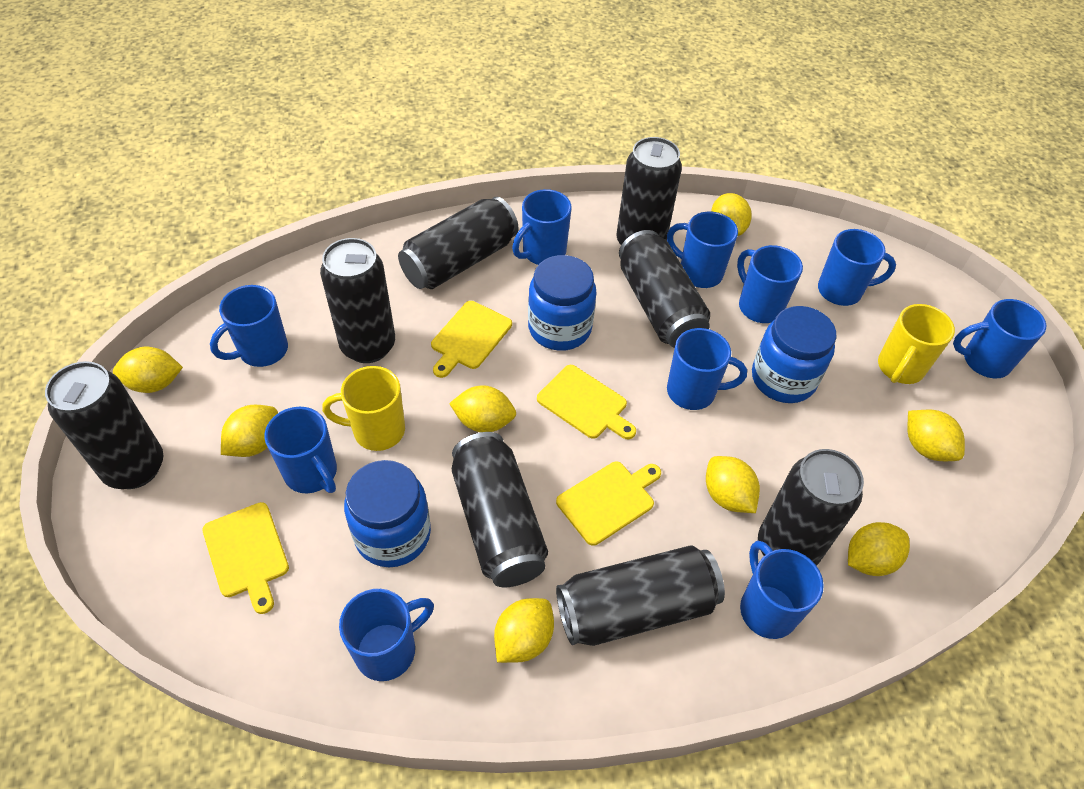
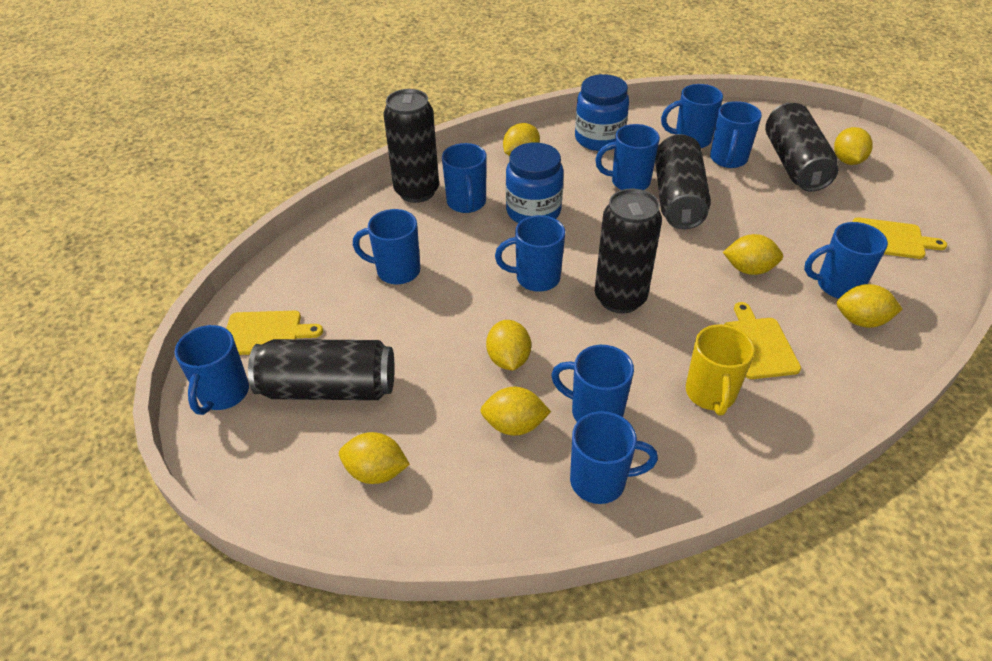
black can: 8 -> 5
blue jar: 3 -> 2
yellow cutting board: 4 -> 3
yellow lemon: 8 -> 7
yellow mug: 2 -> 1

